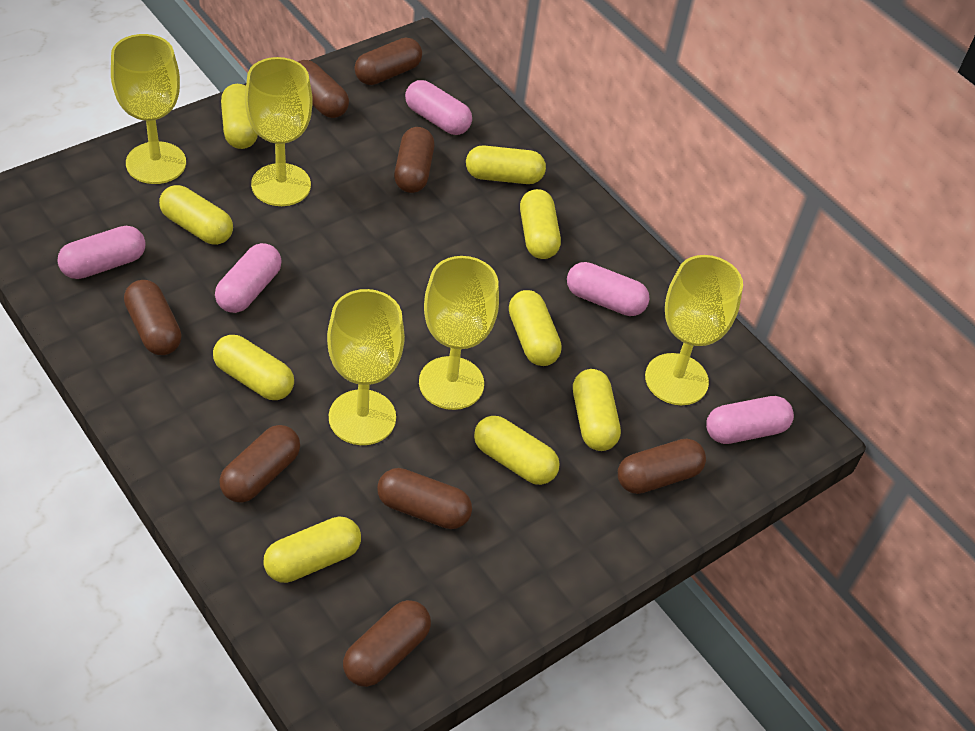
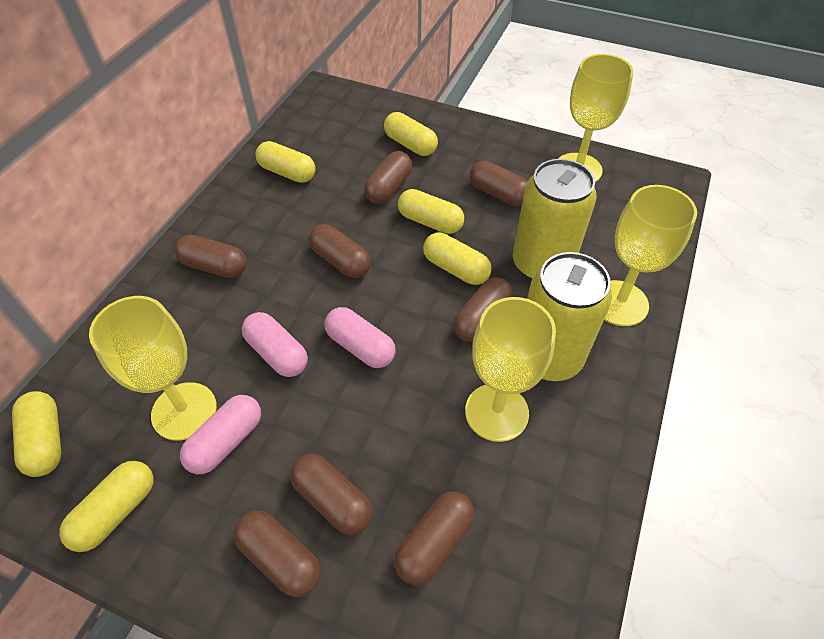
pink capsule: 5 -> 3
yellow can: 0 -> 2
yellow capsule: 9 -> 6
yellow goblet: 5 -> 4

